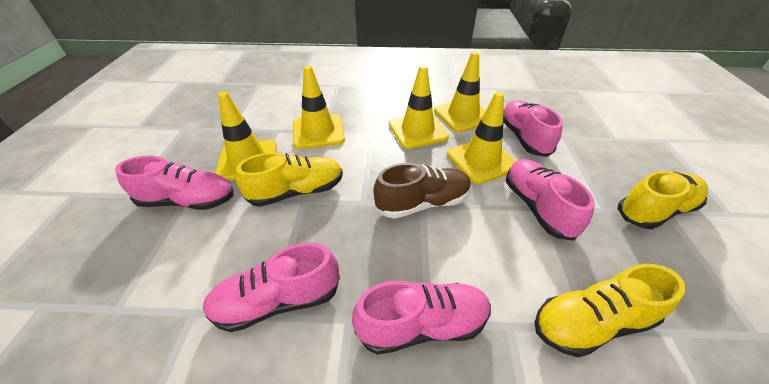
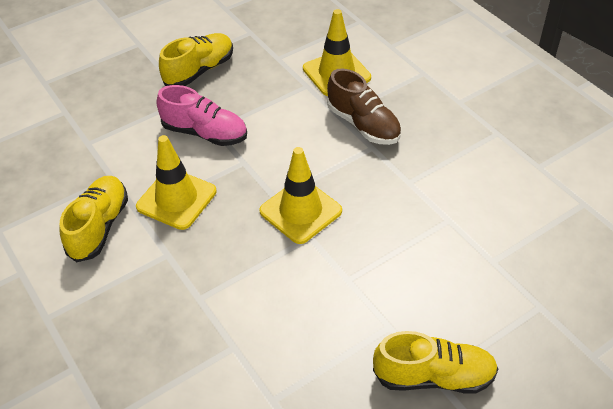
pink shoe: 5 -> 1
yellow traffic cone: 5 -> 3

